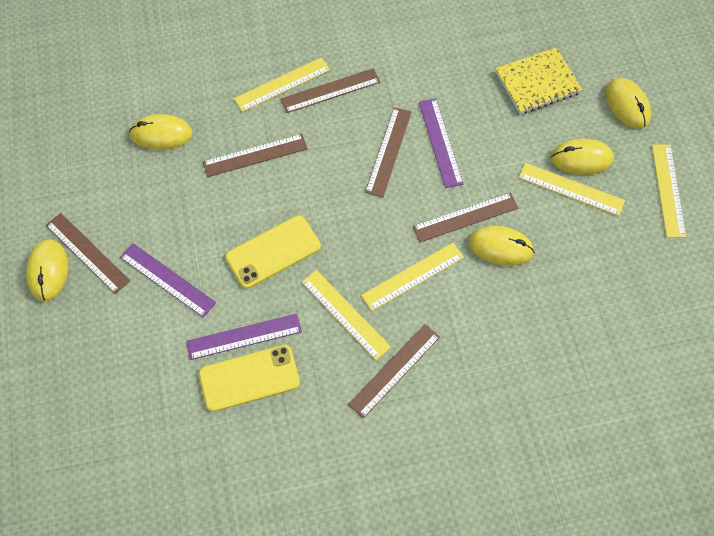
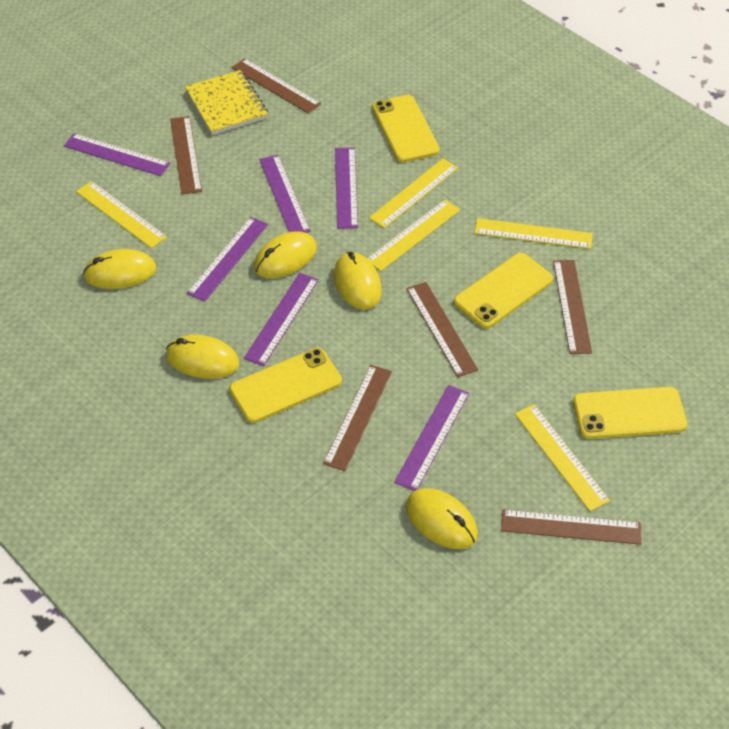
purple ruler: 3 -> 6
yellow phone: 2 -> 4

